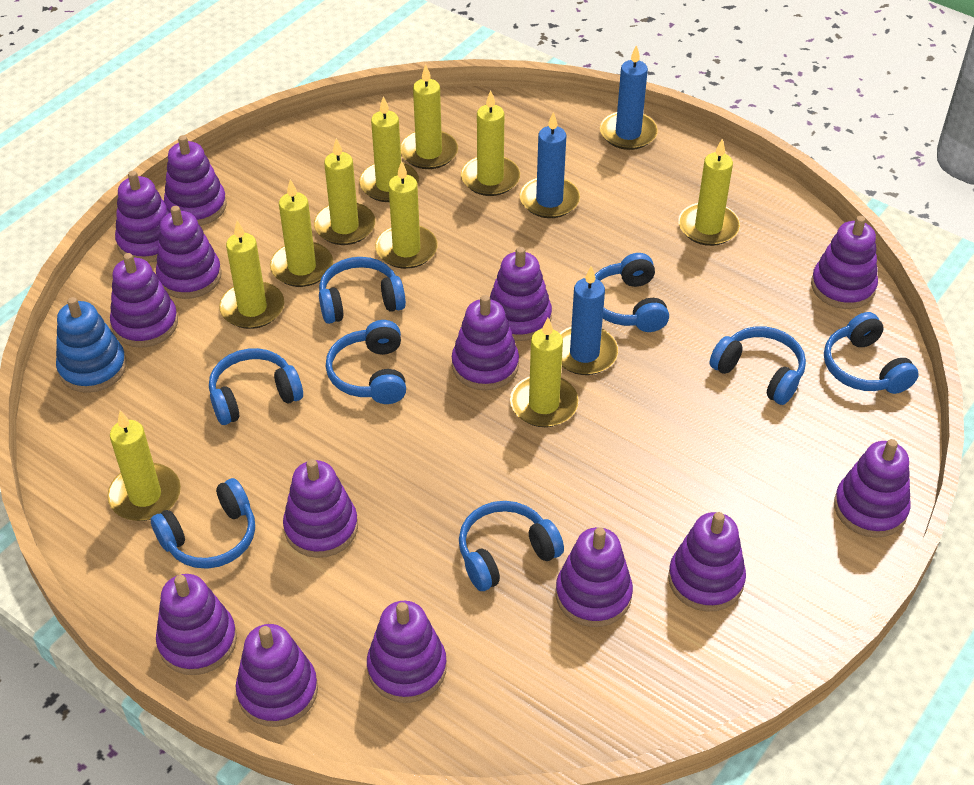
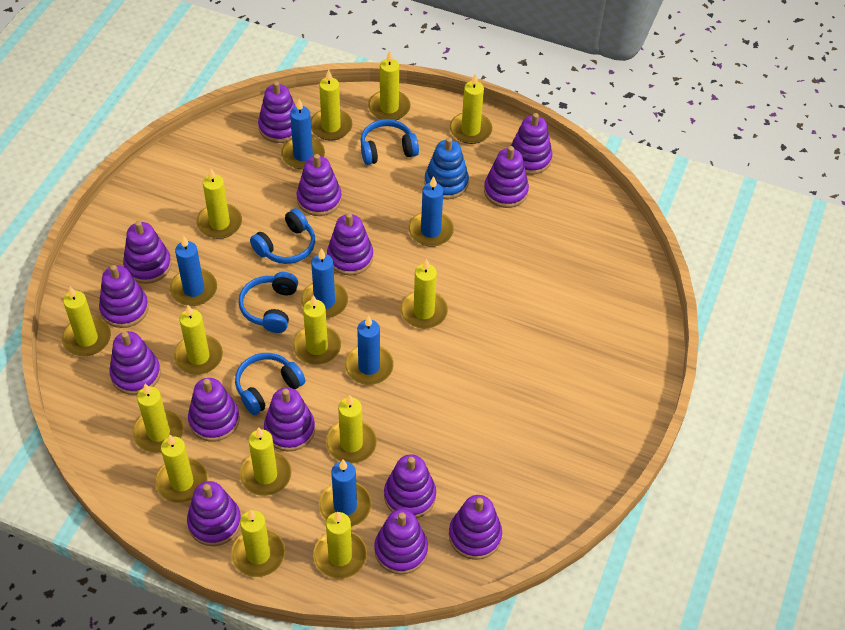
blue candle: 3 -> 6
blue headphones: 8 -> 4
yellow candle: 10 -> 14

